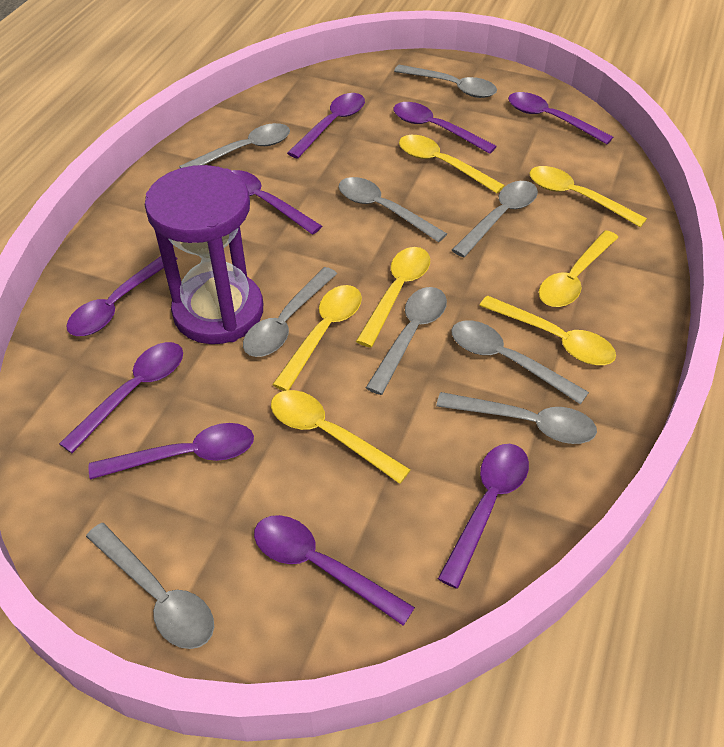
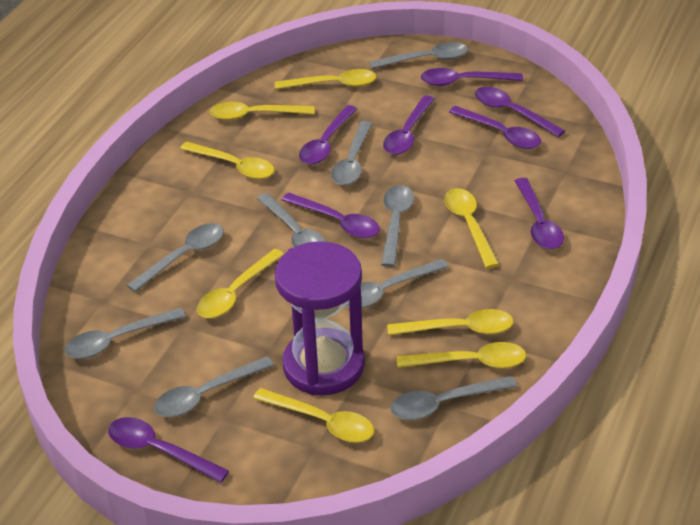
purple spoon: 9 -> 8
yellow spoon: 7 -> 8

